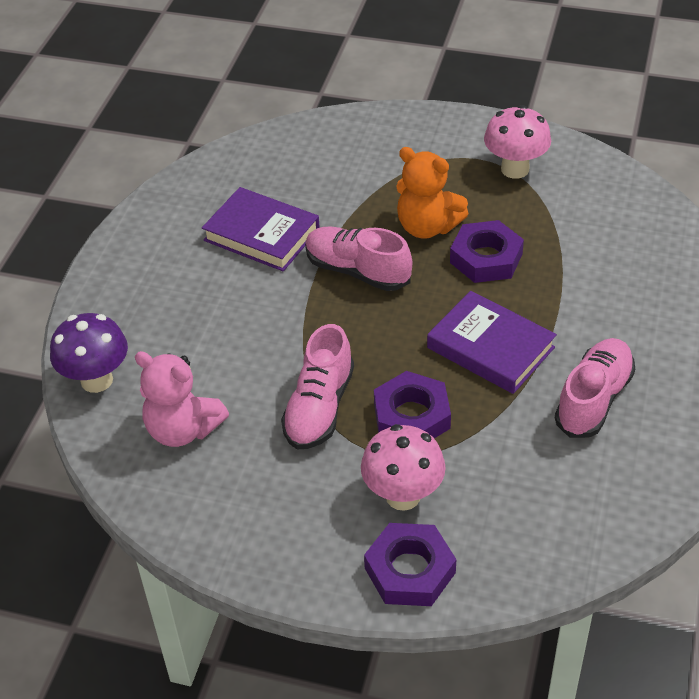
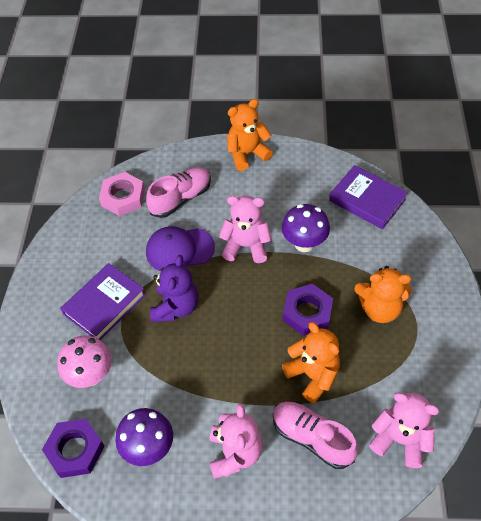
orange teddy bear: 1 -> 3
pink mushroom: 2 -> 1
pink nut: 0 -> 1
pink shoe: 3 -> 2
pink teddy bear: 1 -> 3
purple cap: 0 -> 1
purple mushroom: 1 -> 2
purple nut: 3 -> 2
purple teddy bear: 0 -> 1

